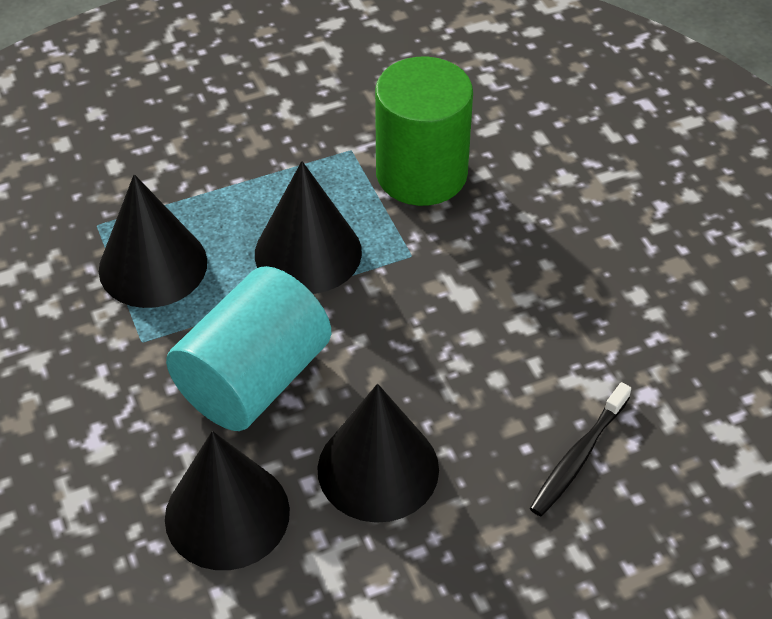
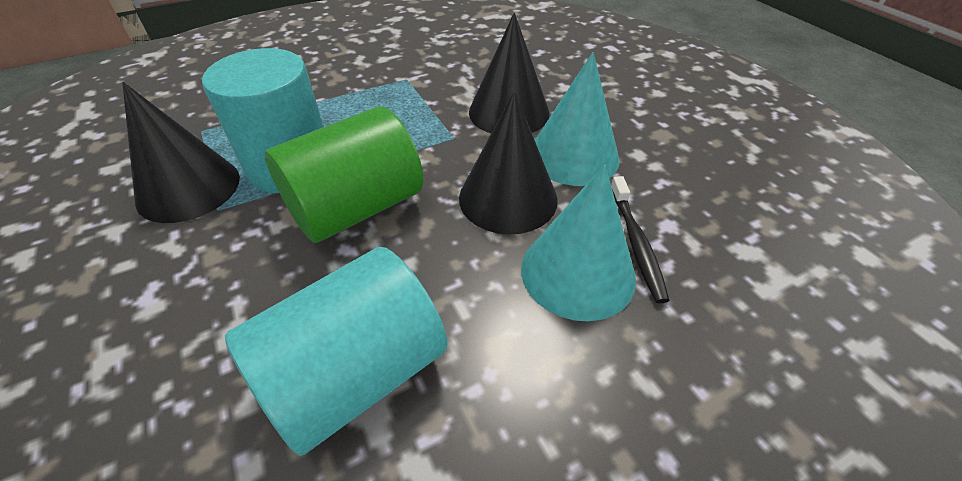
black cone: 4 -> 3
turquoise cone: 0 -> 2
turquoise cylinder: 1 -> 2

